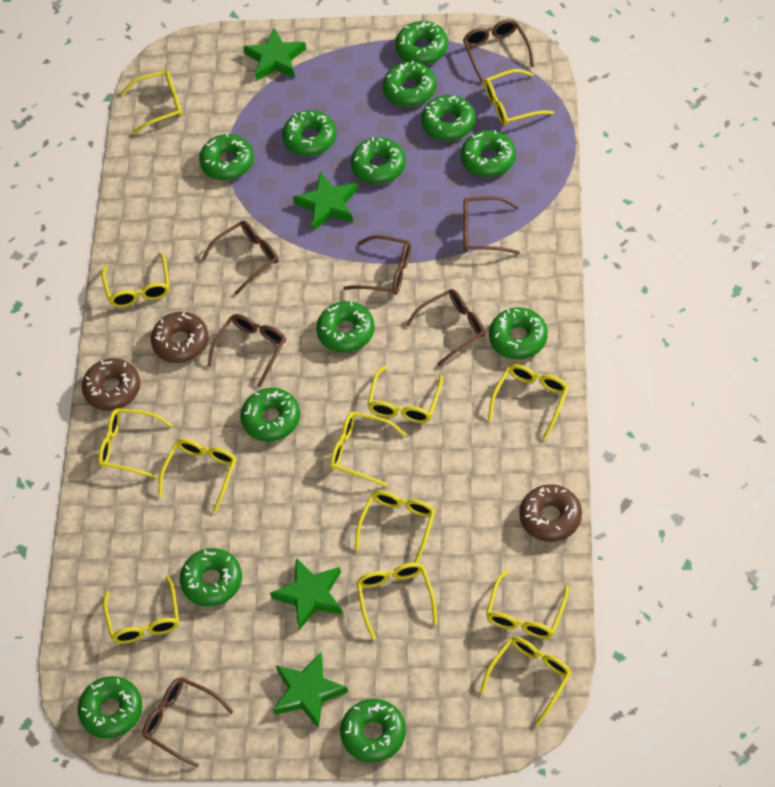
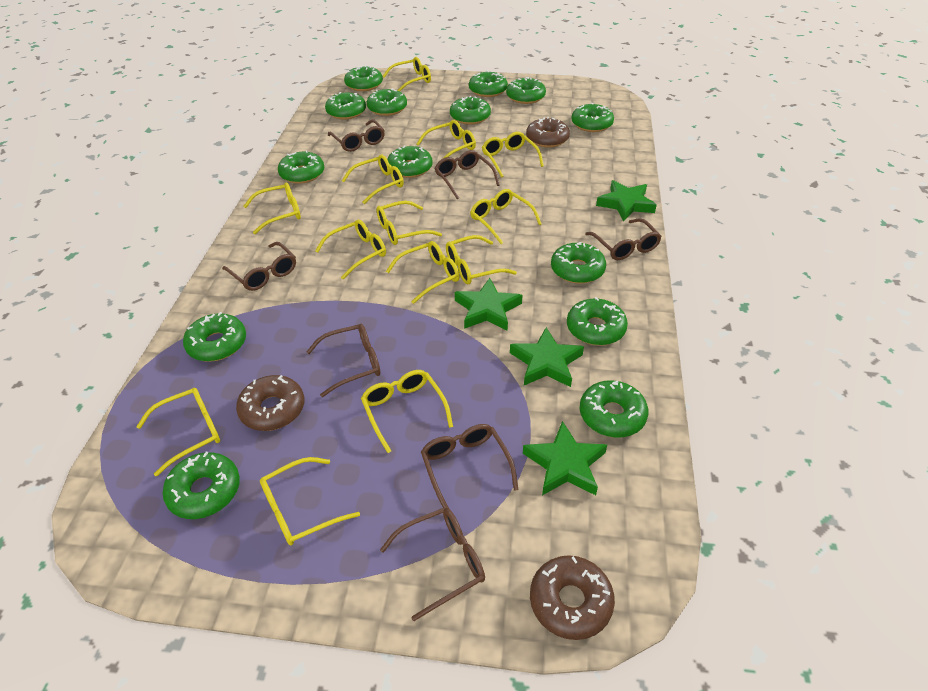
green donut: 13 -> 14

